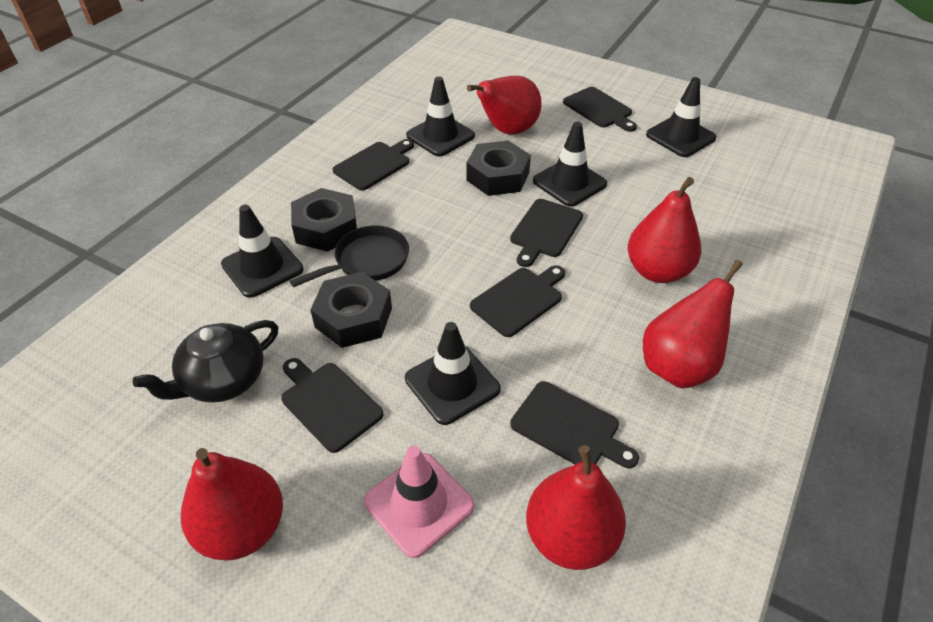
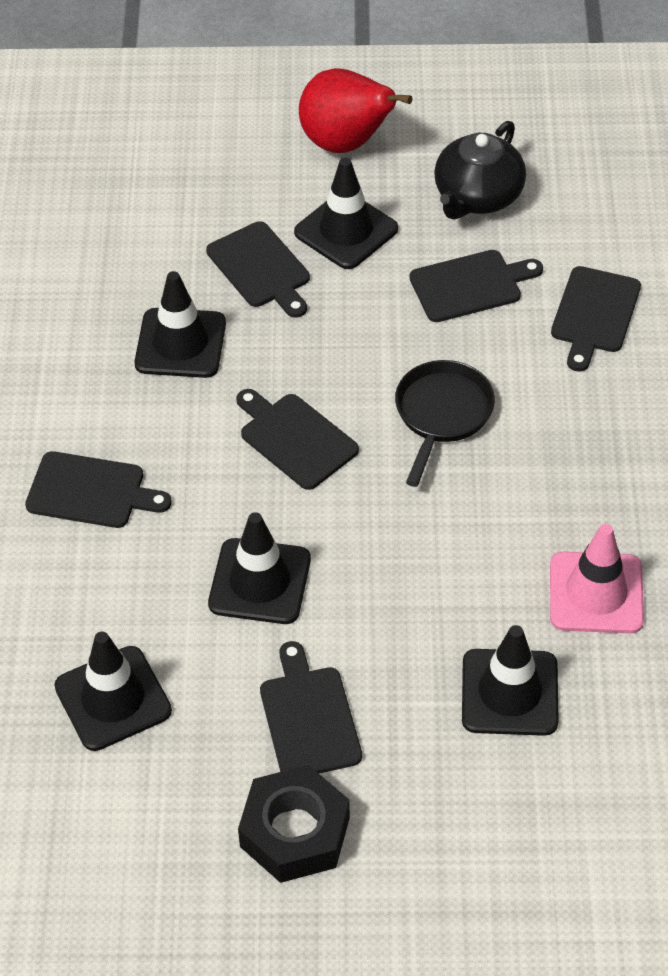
black nut: 3 -> 1
red pear: 5 -> 1

